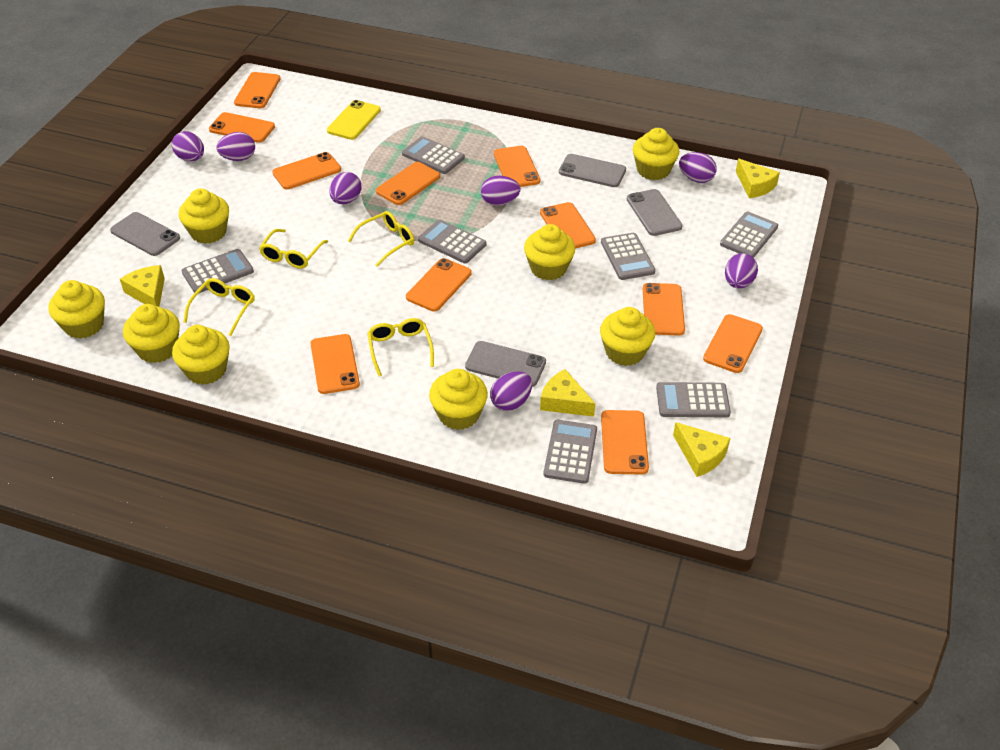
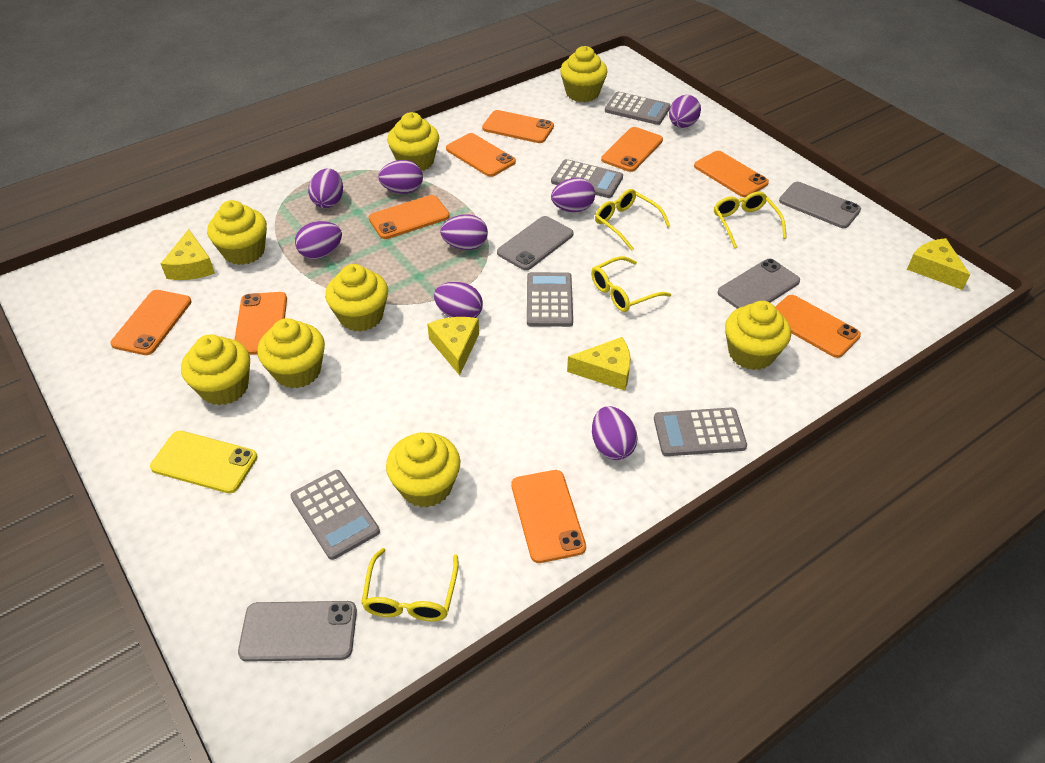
grey calculator: 7 -> 5
orange phone: 11 -> 9
purple egg: 7 -> 8

